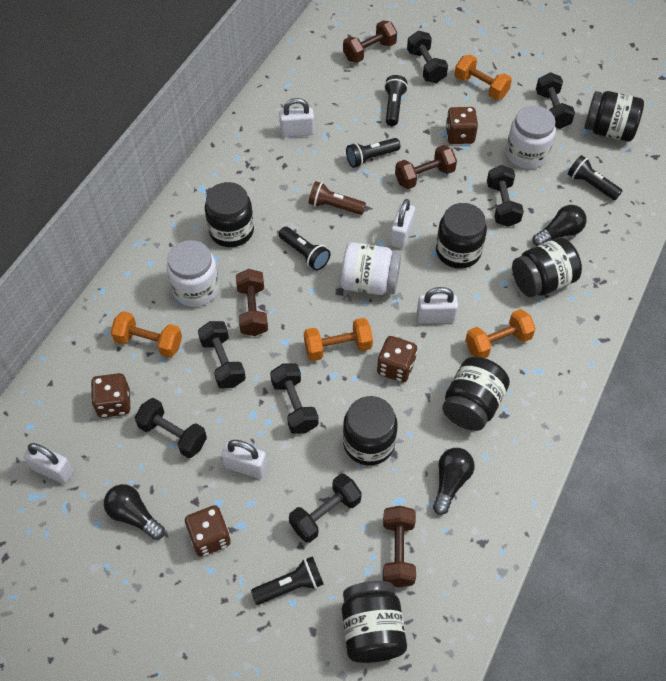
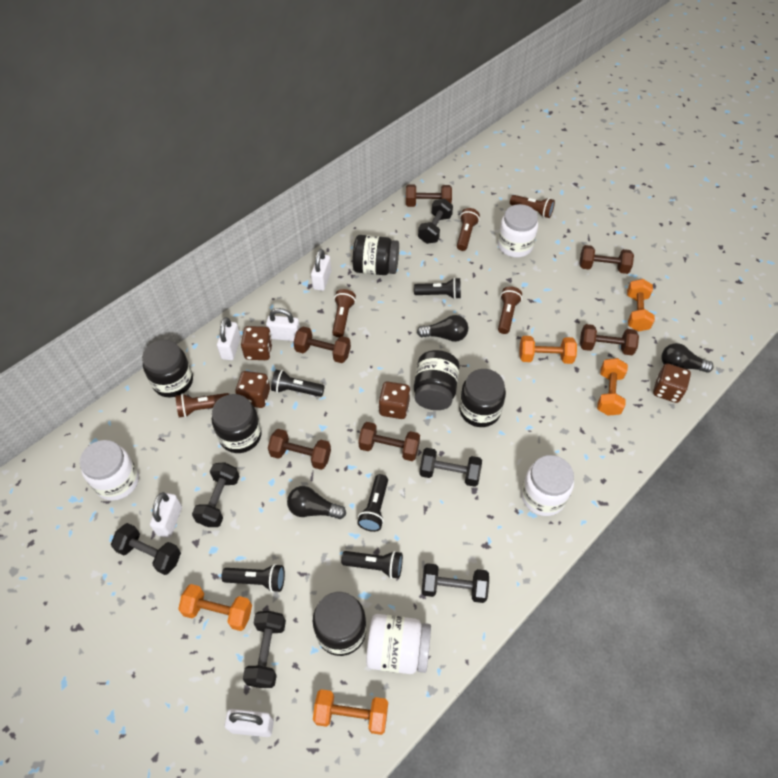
black dumbbell: 7 -> 6
black jar: 7 -> 6
brown dumbbell: 4 -> 6
brown flashlight: 1 -> 5
orange dumbbell: 4 -> 5
white jar: 3 -> 4

